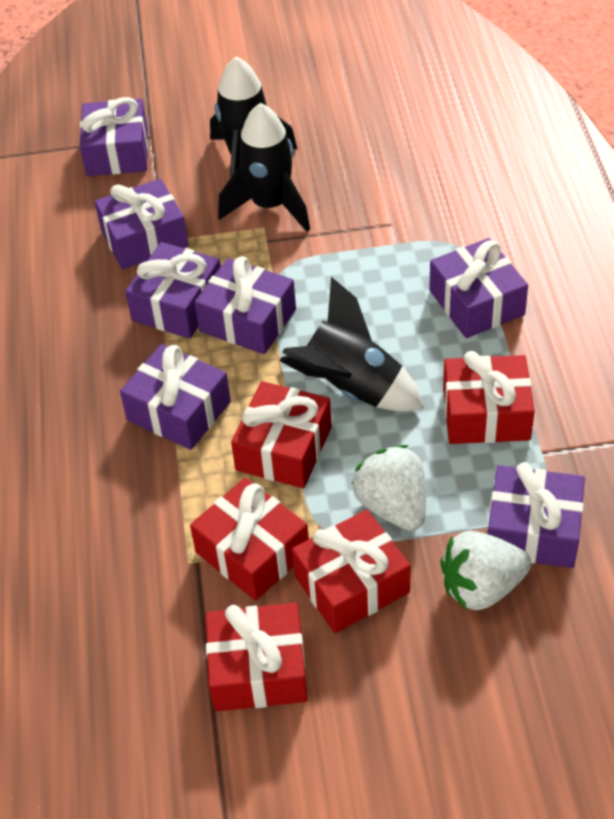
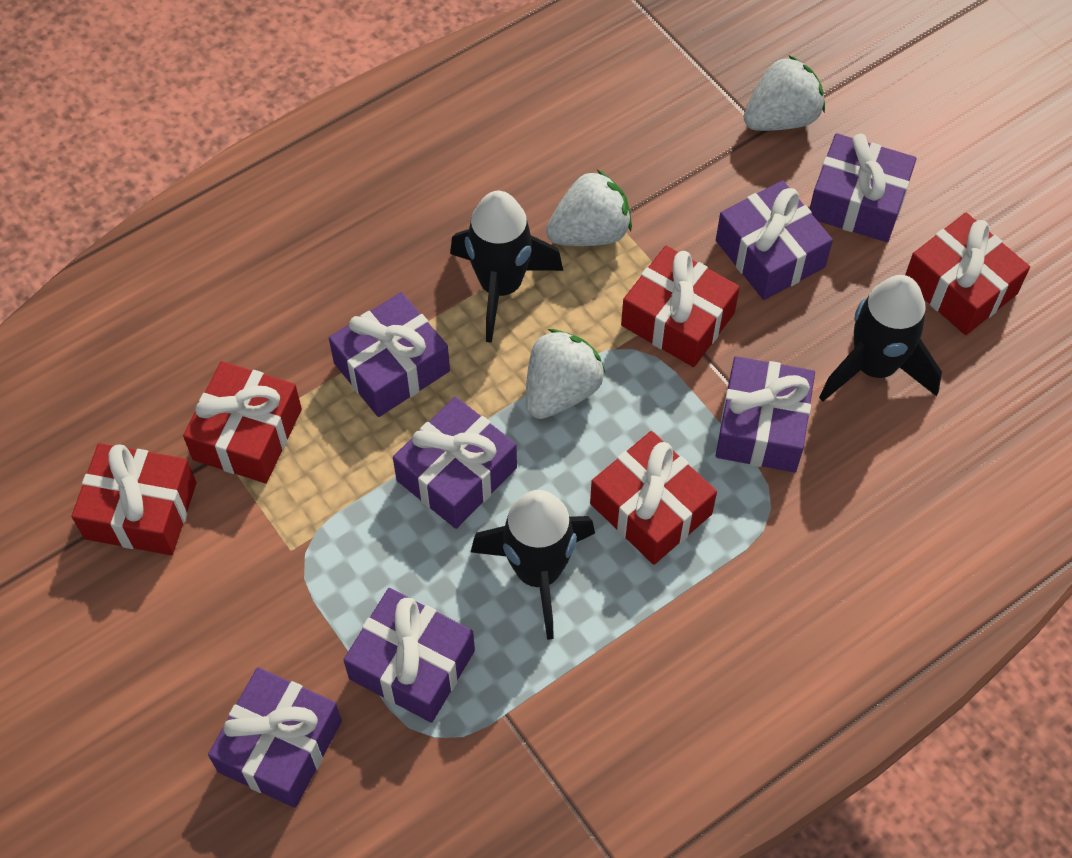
white strawberry: 2 -> 3

